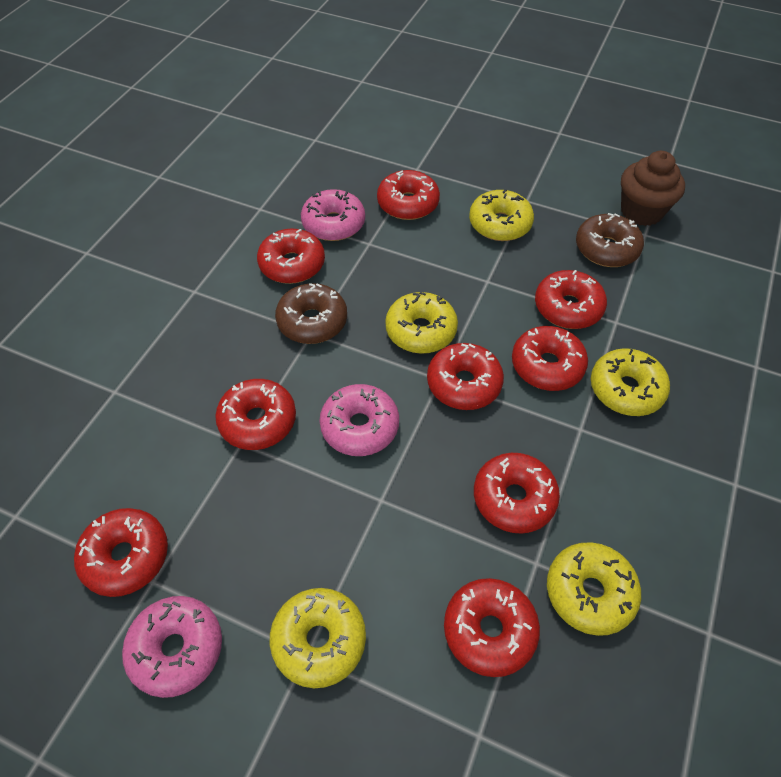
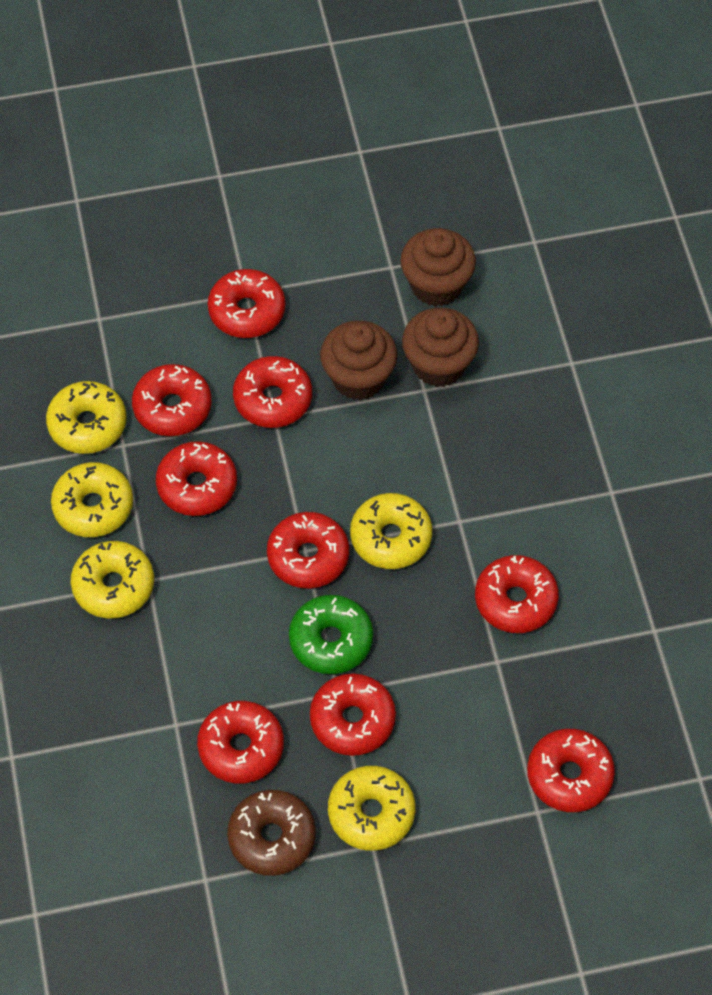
brown cupcake: 1 -> 3
brown donut: 2 -> 1
green donut: 0 -> 1
pink donut: 3 -> 0

